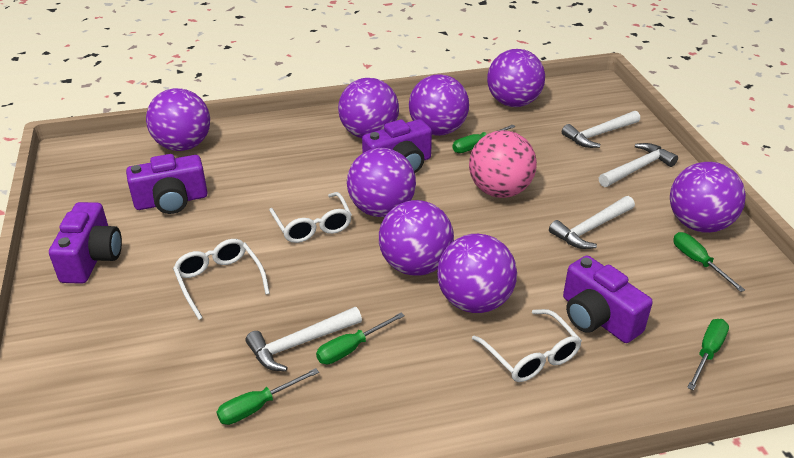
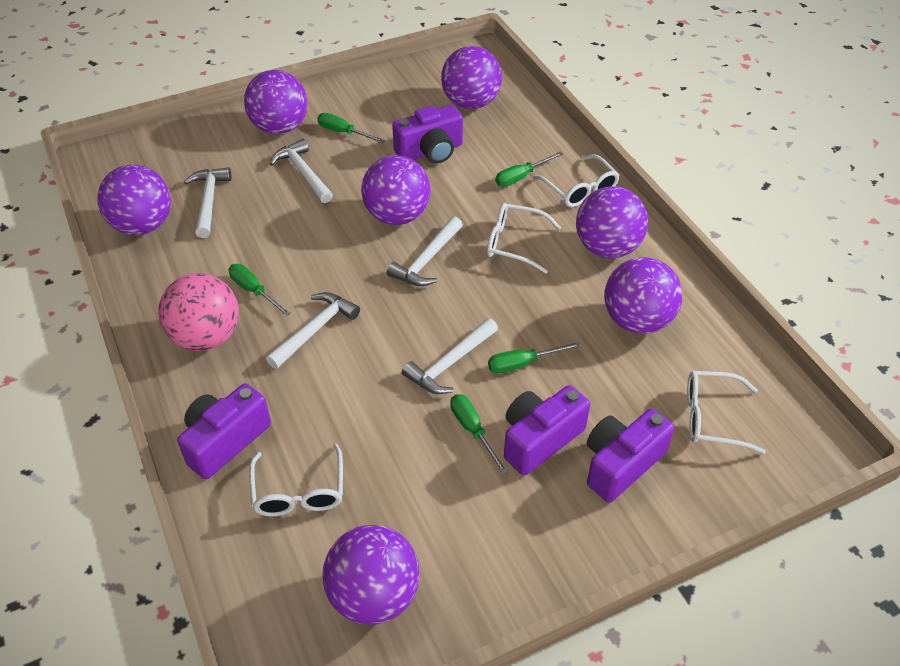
purple ball: 8 -> 7
white glasses: 3 -> 4
white hammer: 4 -> 5

